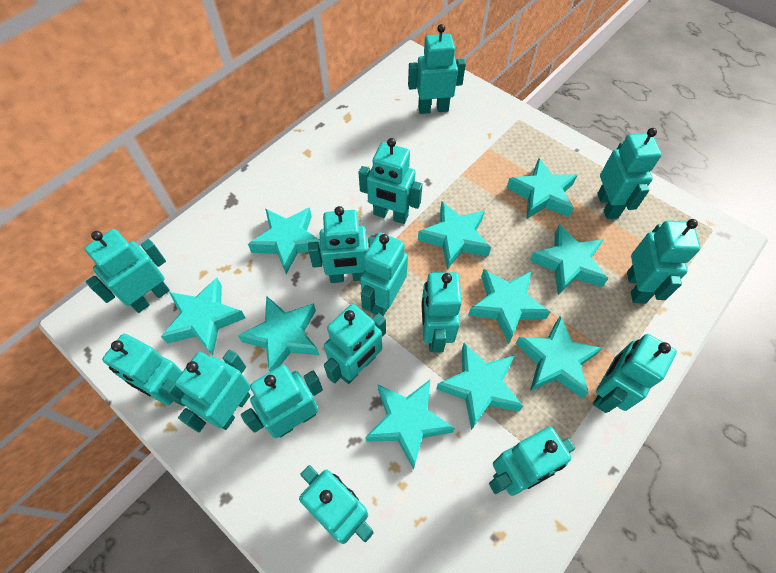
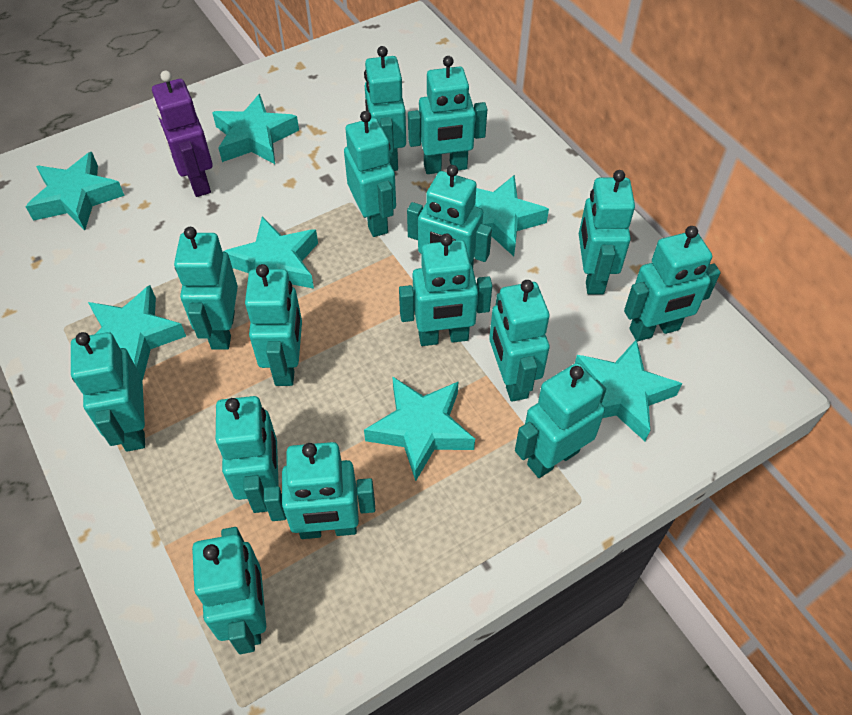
purple robot: 0 -> 1
turquoise star: 10 -> 7

